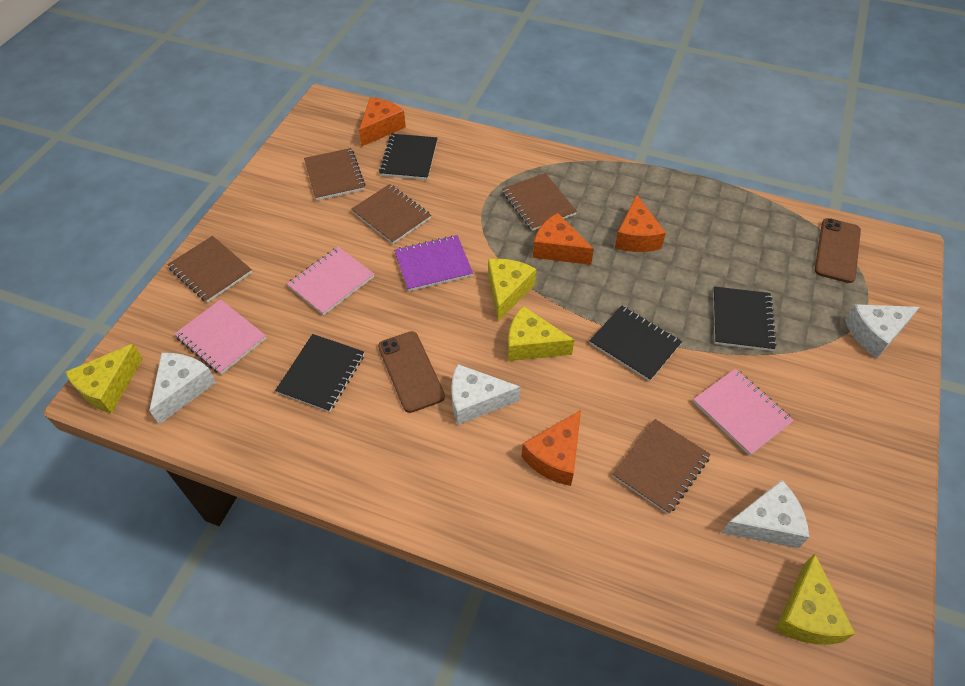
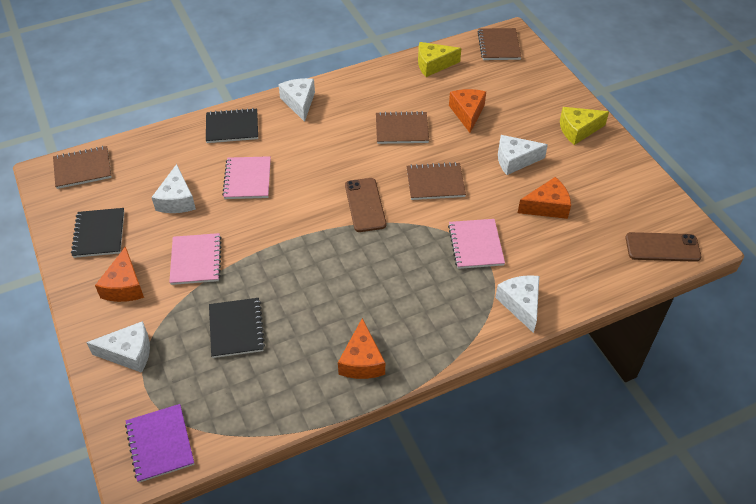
black notebook: 4 -> 3
brown notebook: 5 -> 4
white cheese: 4 -> 5
yellow cheese: 4 -> 2

